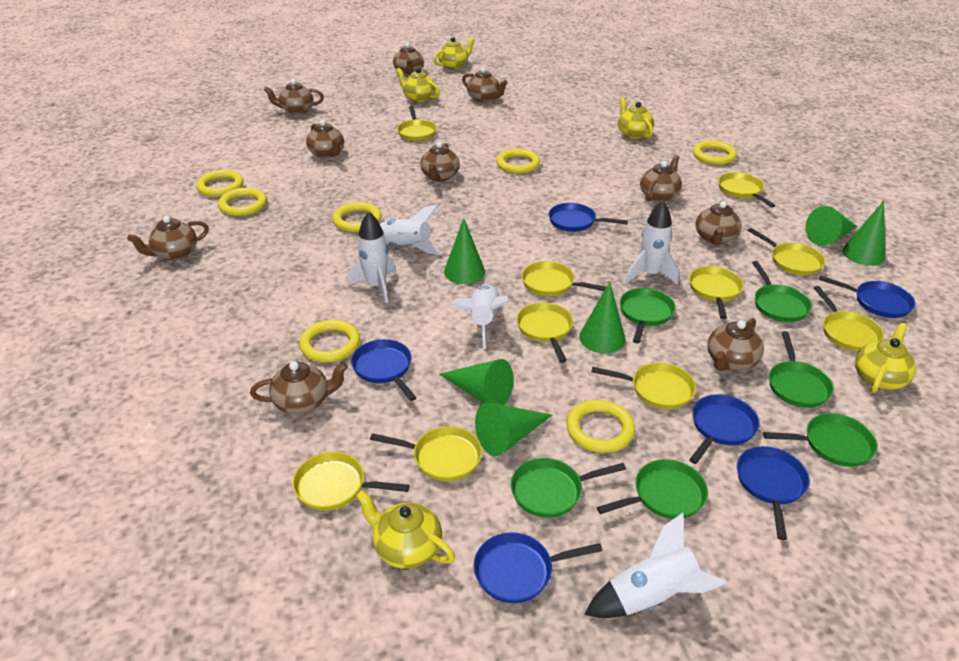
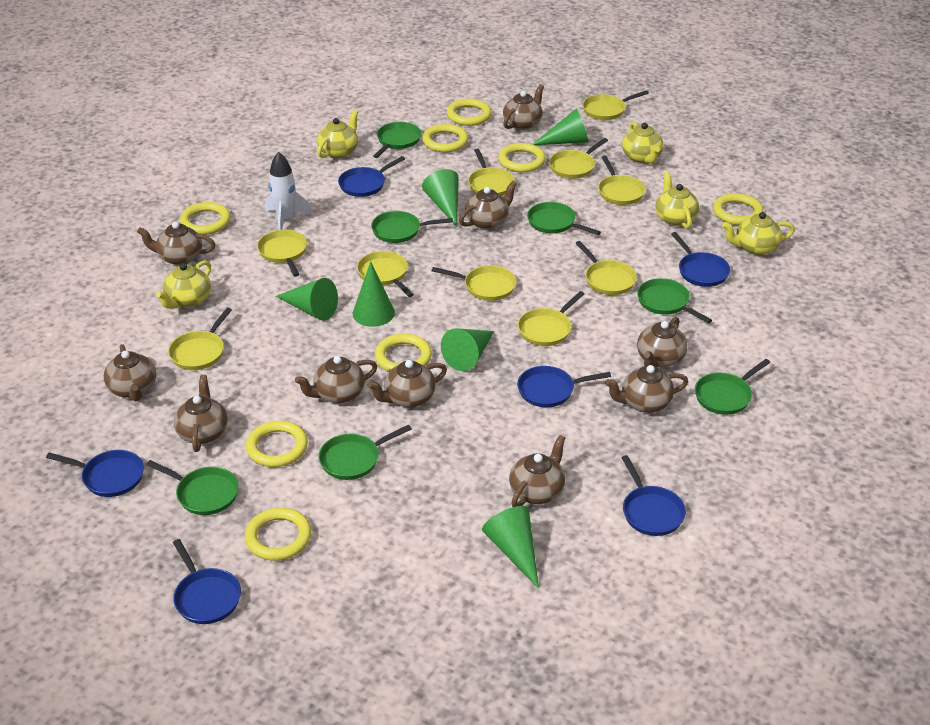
green pan: 6 -> 7
white rocket: 5 -> 1
yellow ring: 7 -> 8

